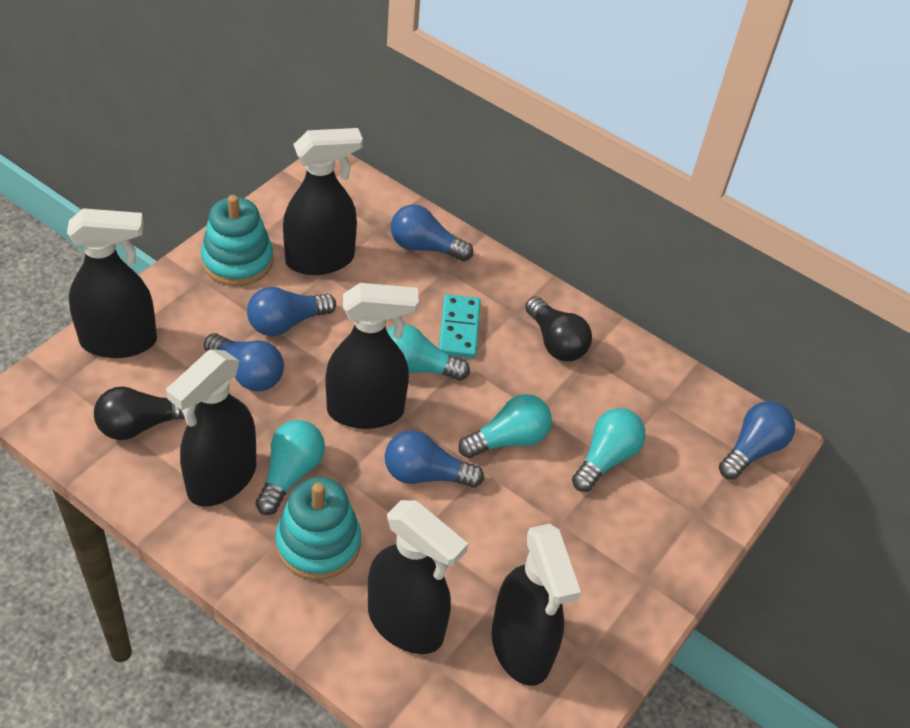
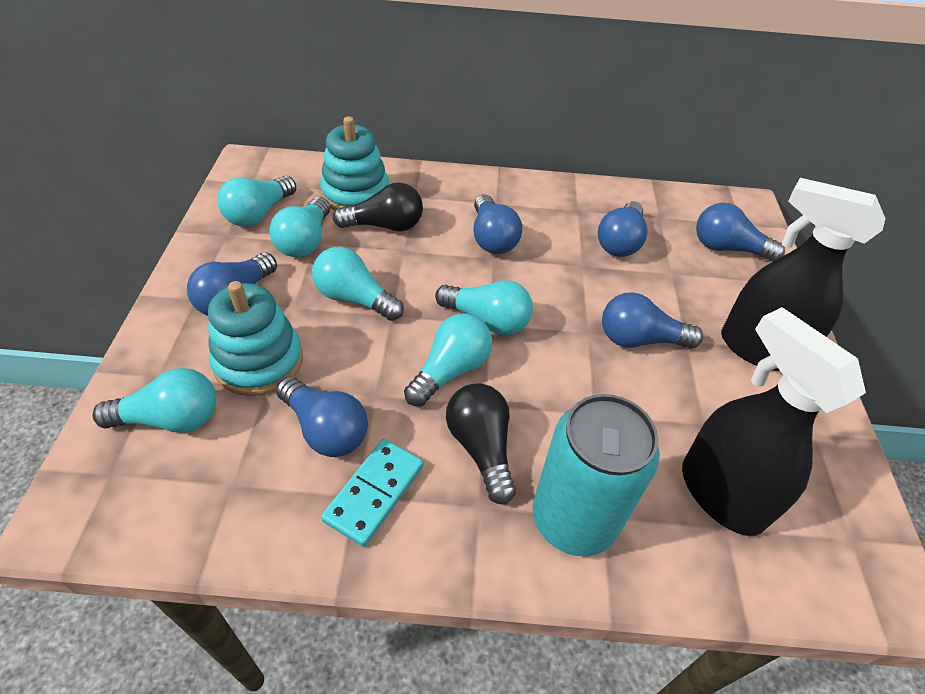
black spray bottle: 6 -> 2
blue light bulb: 5 -> 6
turquoise can: 0 -> 1
turquoise light bulb: 4 -> 6

